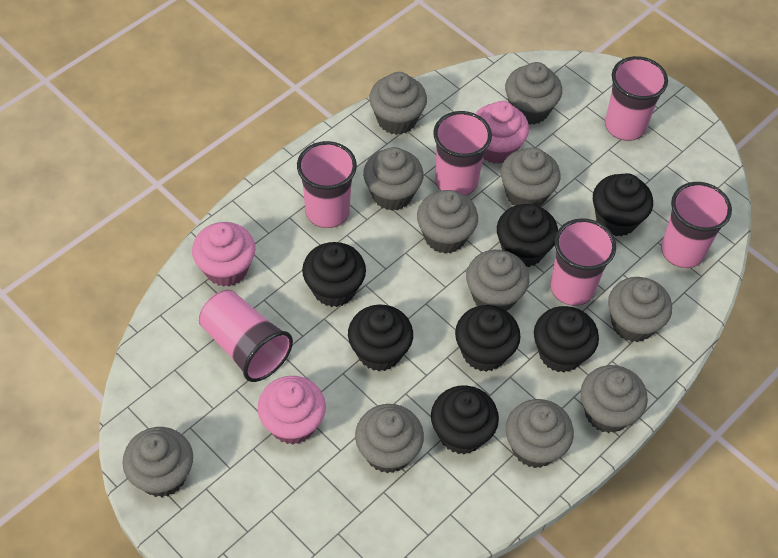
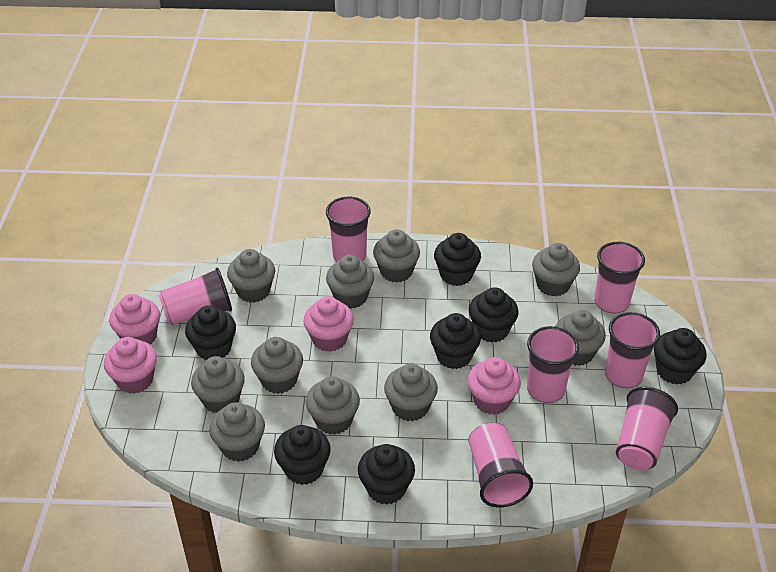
grey cupcake: 11 -> 10
pink cup: 6 -> 7
pink cupcake: 3 -> 4

